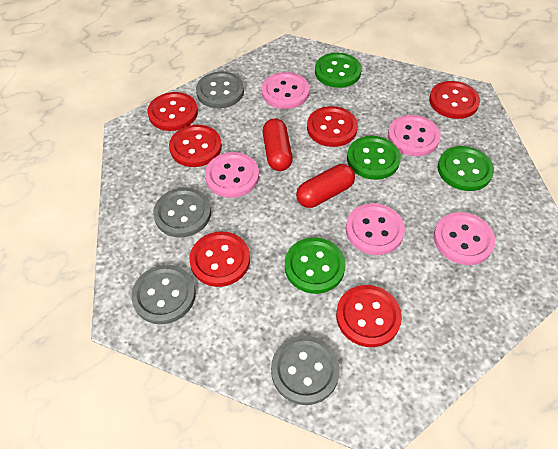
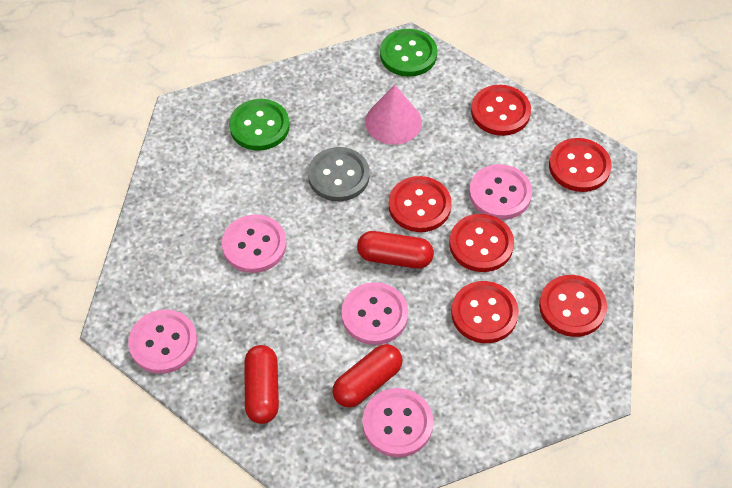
green button: 4 -> 2
grey button: 4 -> 1
pink cone: 0 -> 1
red capsule: 2 -> 3

